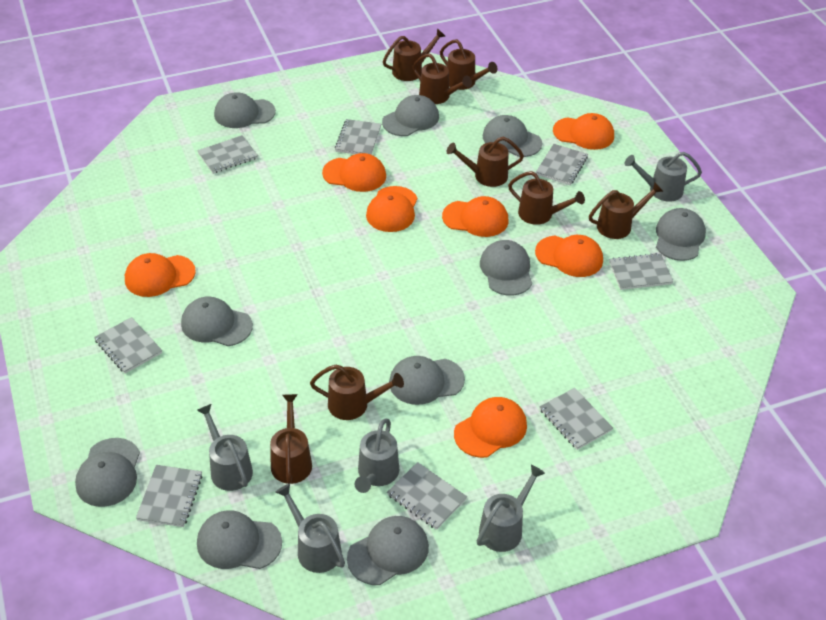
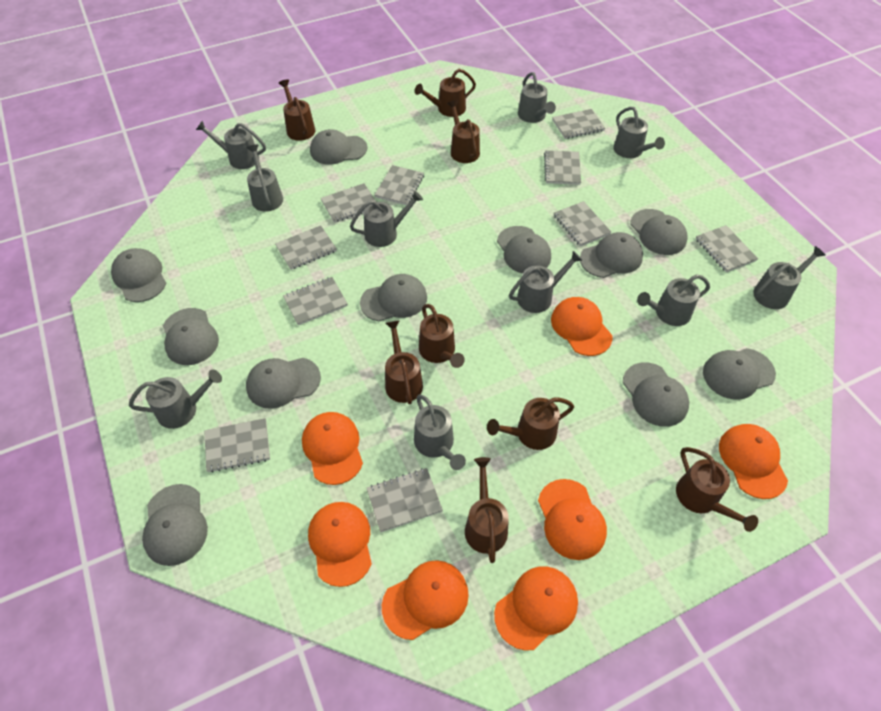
grey cap: 10 -> 11
grey notebook: 8 -> 10
grey watering can: 5 -> 10

